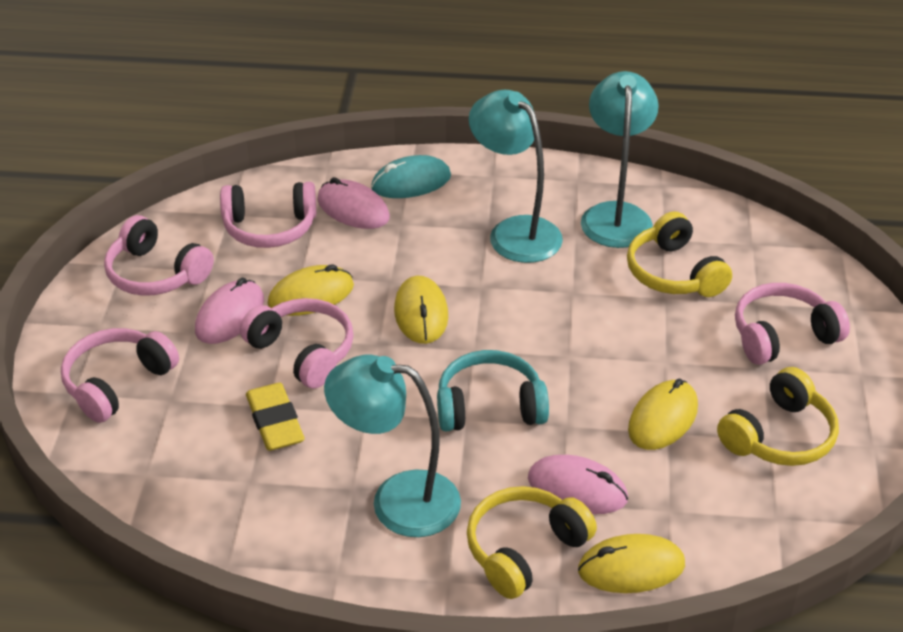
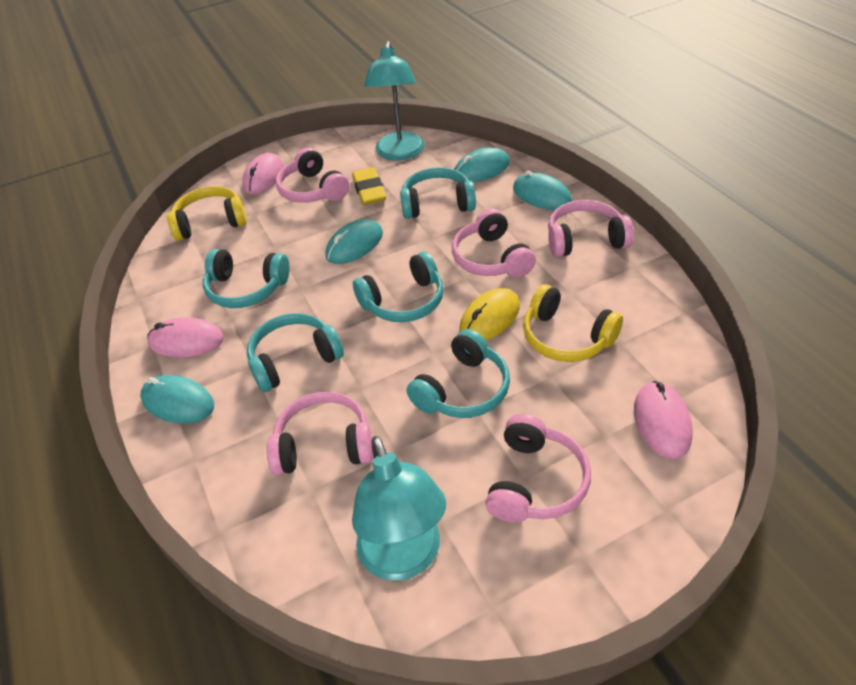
turquoise headphones: 1 -> 5
turquoise lamp: 3 -> 2
turquoise mouse: 1 -> 4
yellow headphones: 3 -> 2
yellow mouse: 4 -> 1

